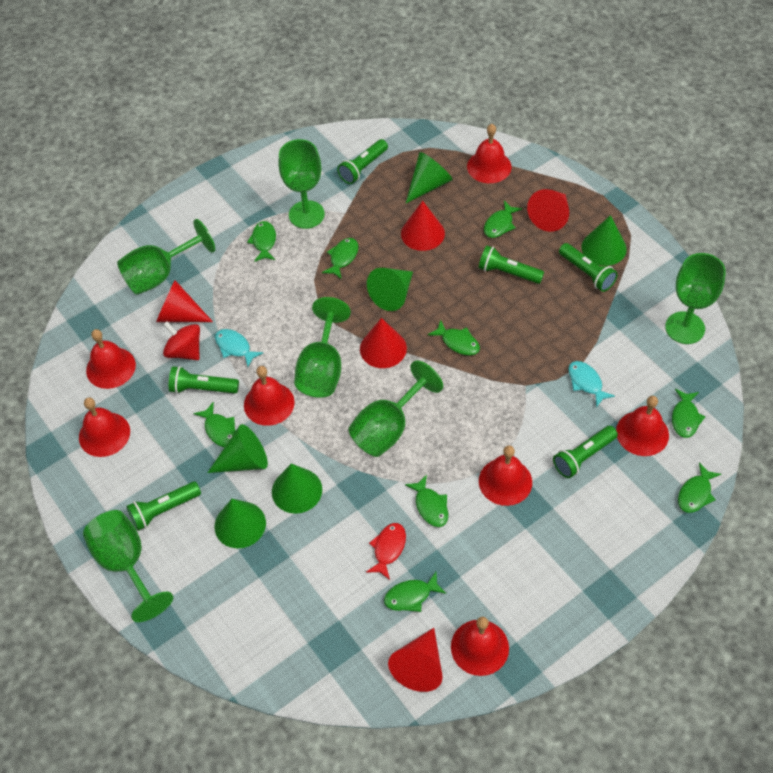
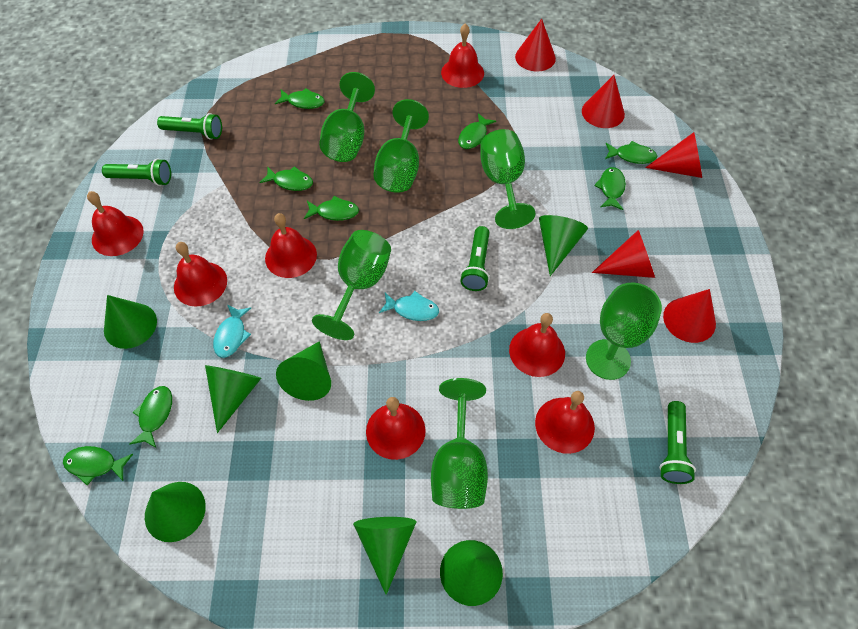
green cone: 6 -> 7
green fish: 9 -> 8
green flashlight: 6 -> 4
red fish: 1 -> 0
red spinning top: 1 -> 0

